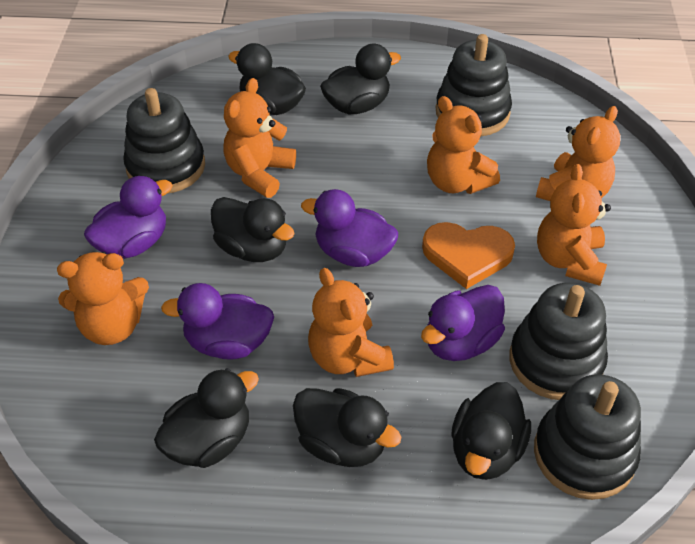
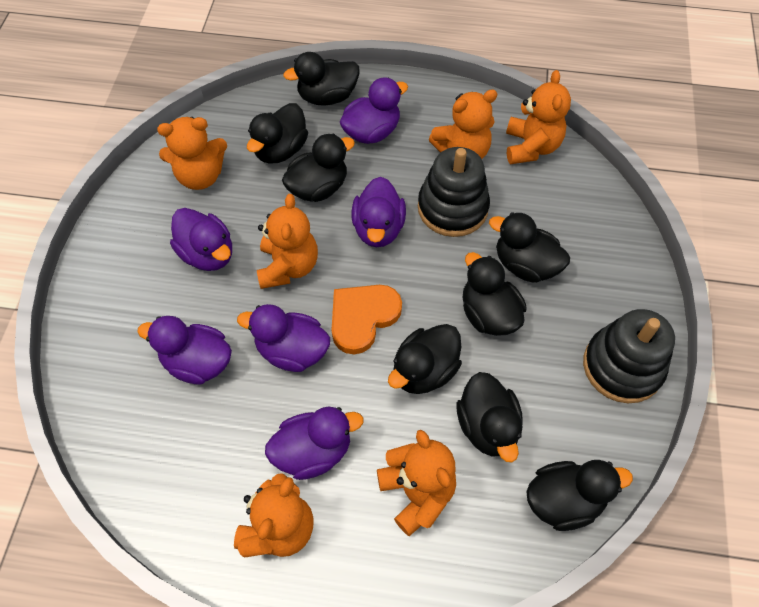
black duck: 6 -> 8
black stacking toy: 4 -> 2
purple duck: 4 -> 6

